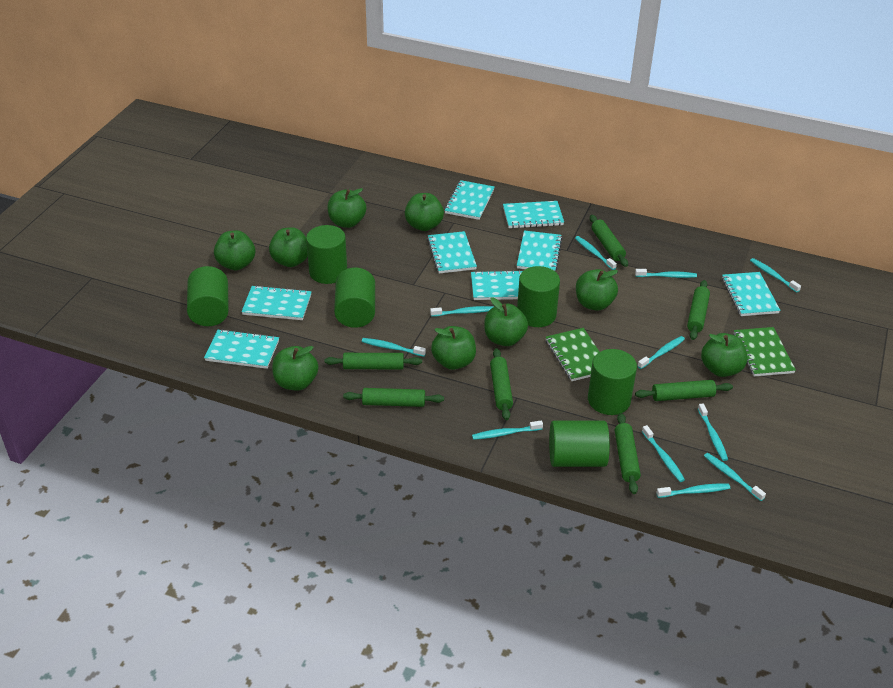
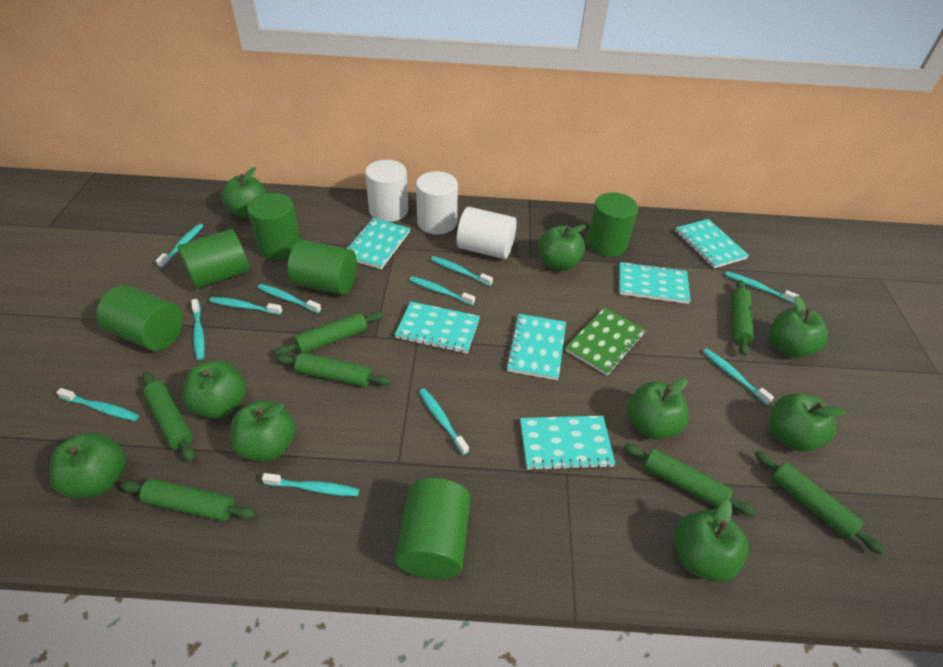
green notebook: 2 -> 1
turquoise notebook: 8 -> 6
white cylinder: 0 -> 3

